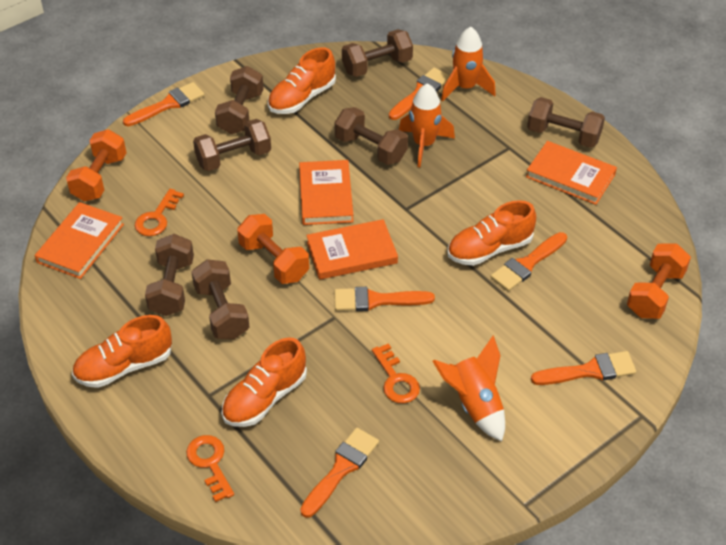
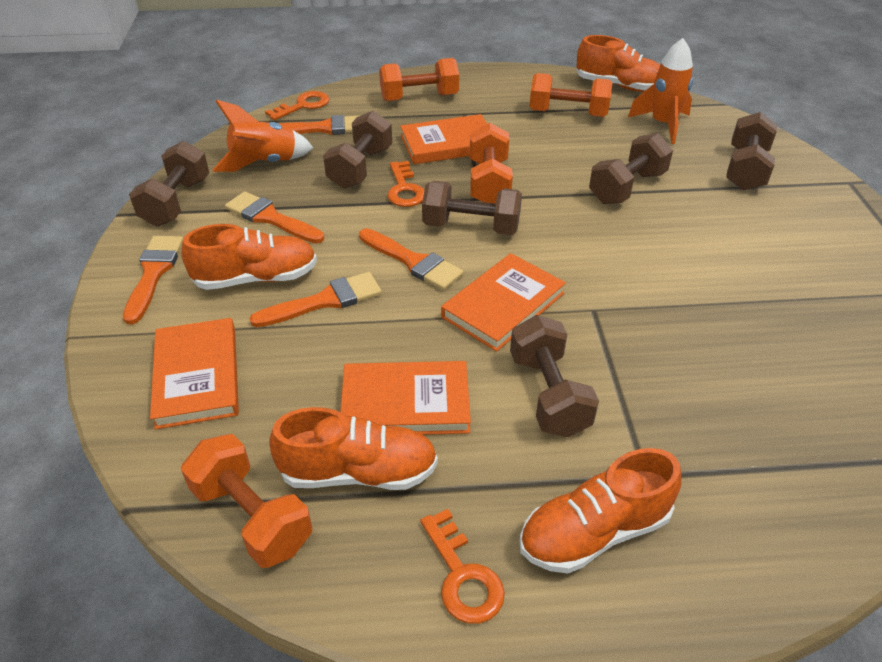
brown dumbbell: 7 -> 6
orange brush: 6 -> 5
orange dumbbell: 3 -> 4
orange rocket: 3 -> 2

